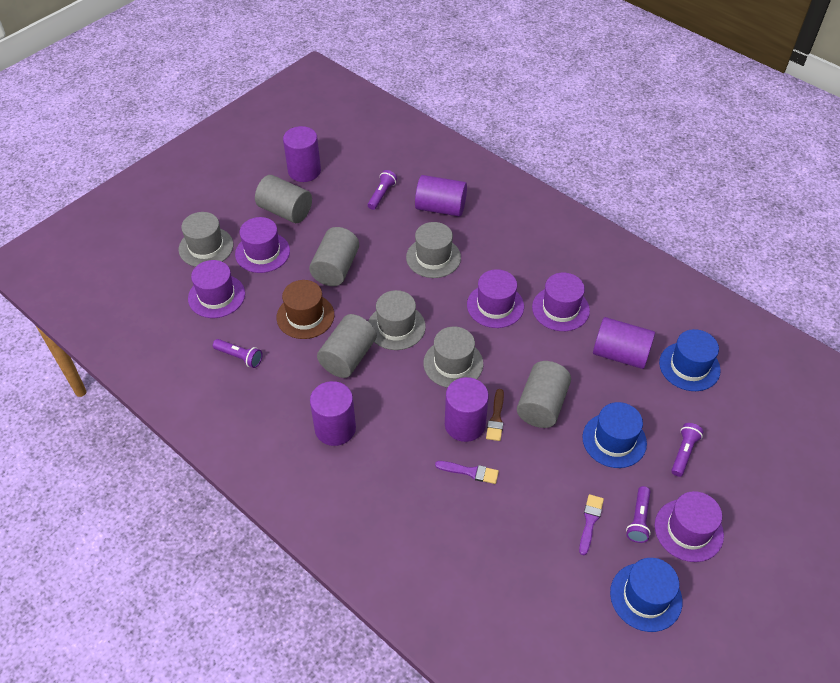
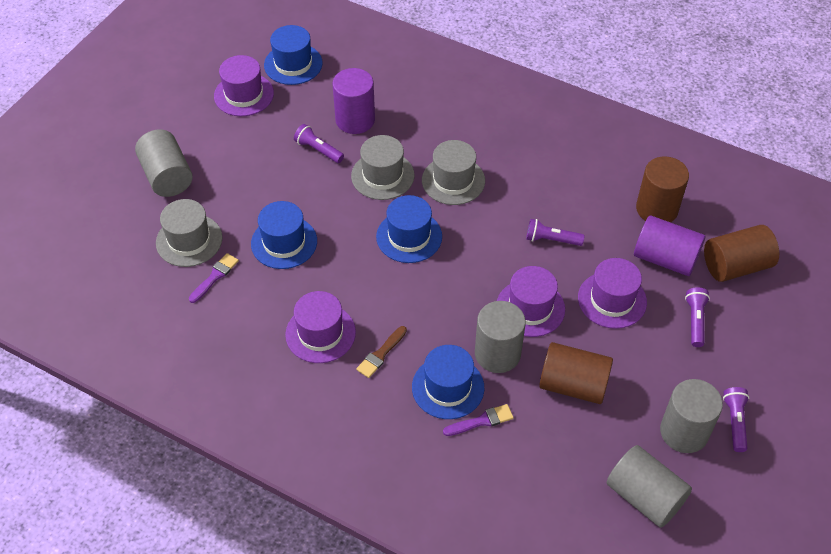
blue hat: 3 -> 4
brown cylinder: 0 -> 3
brown hat: 1 -> 0
grey hat: 4 -> 3
purple cylinder: 5 -> 2
purple hat: 5 -> 4

